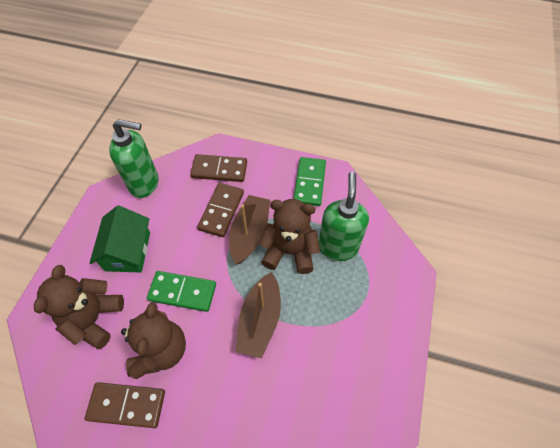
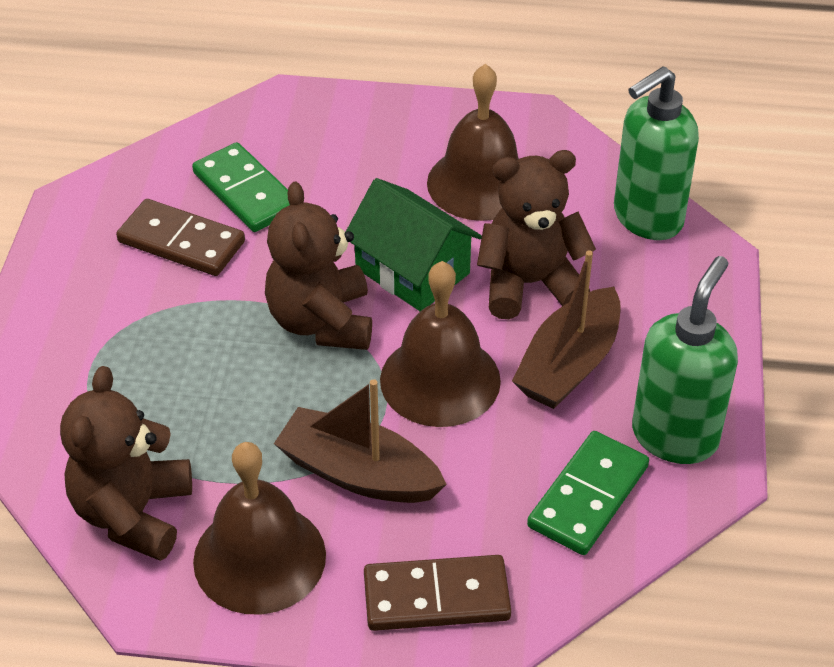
brown bell: 0 -> 3
brown domino: 3 -> 2

